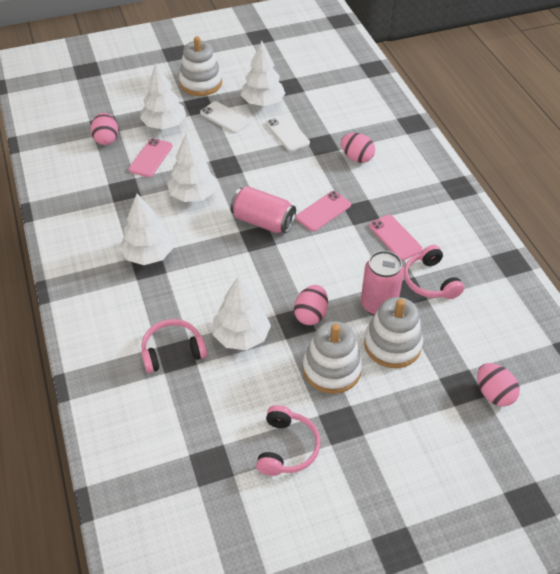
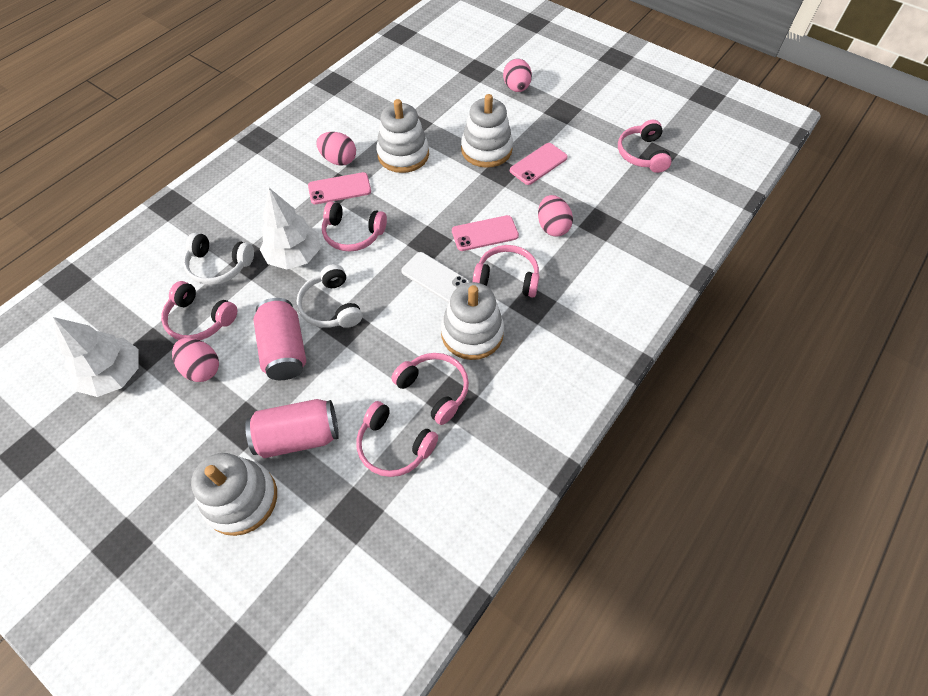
pink headphones: 3 -> 6
white headphones: 0 -> 2
white phone: 2 -> 1
white stacking toy: 3 -> 4
white tree: 5 -> 2

